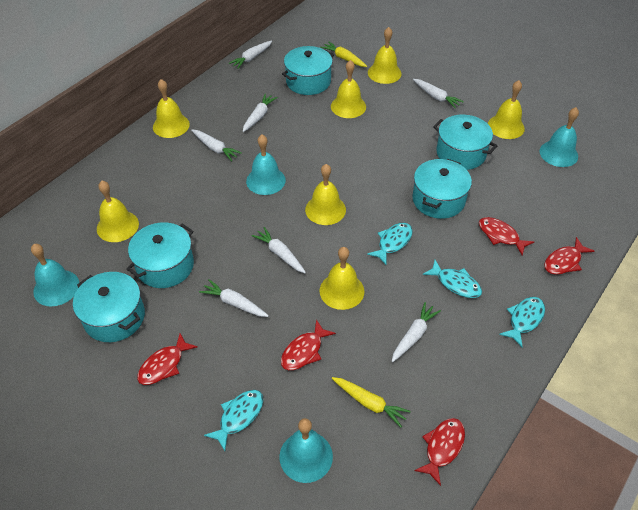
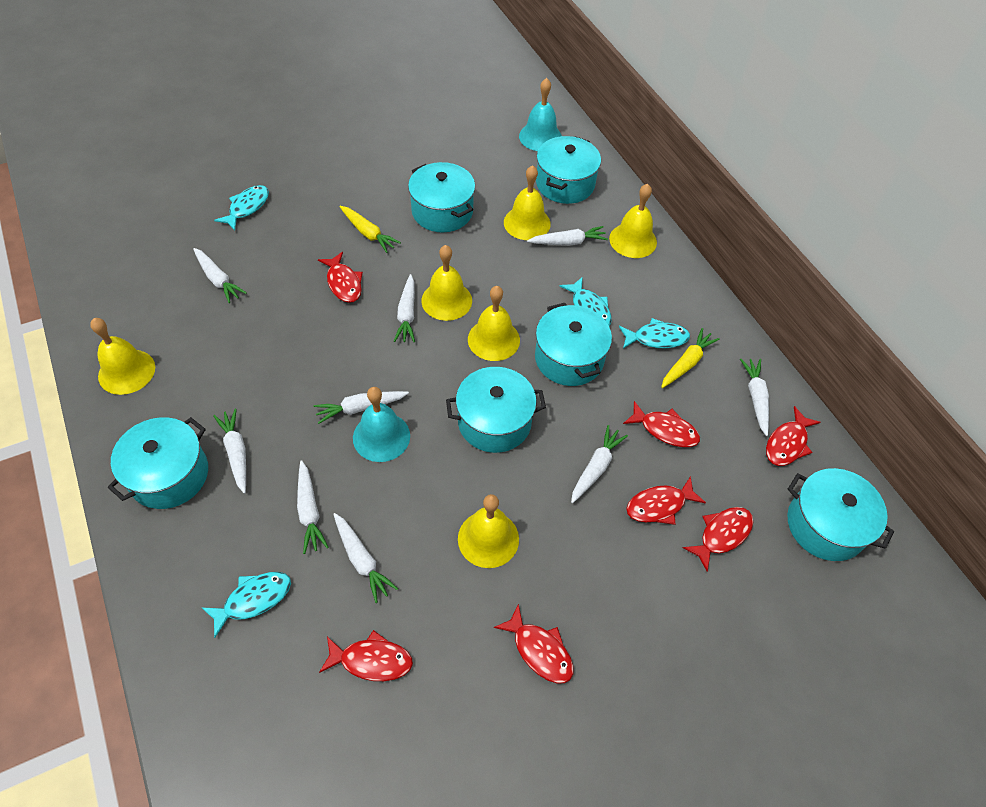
red fish: 5 -> 7
turquoise bell: 4 -> 2
turquoise pot: 5 -> 6
white carrot: 7 -> 9
yellow bell: 7 -> 6

